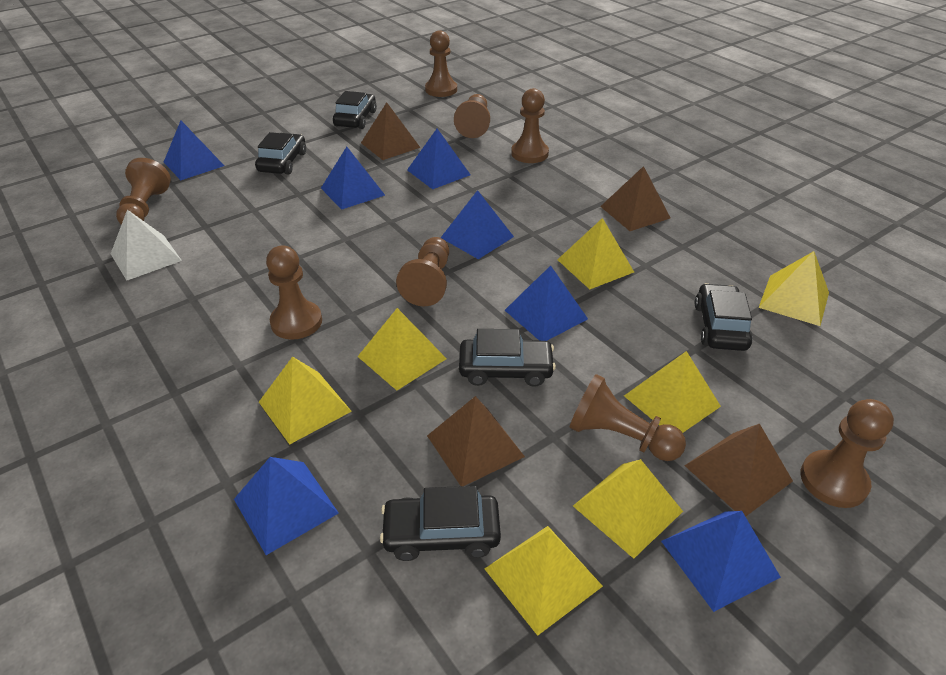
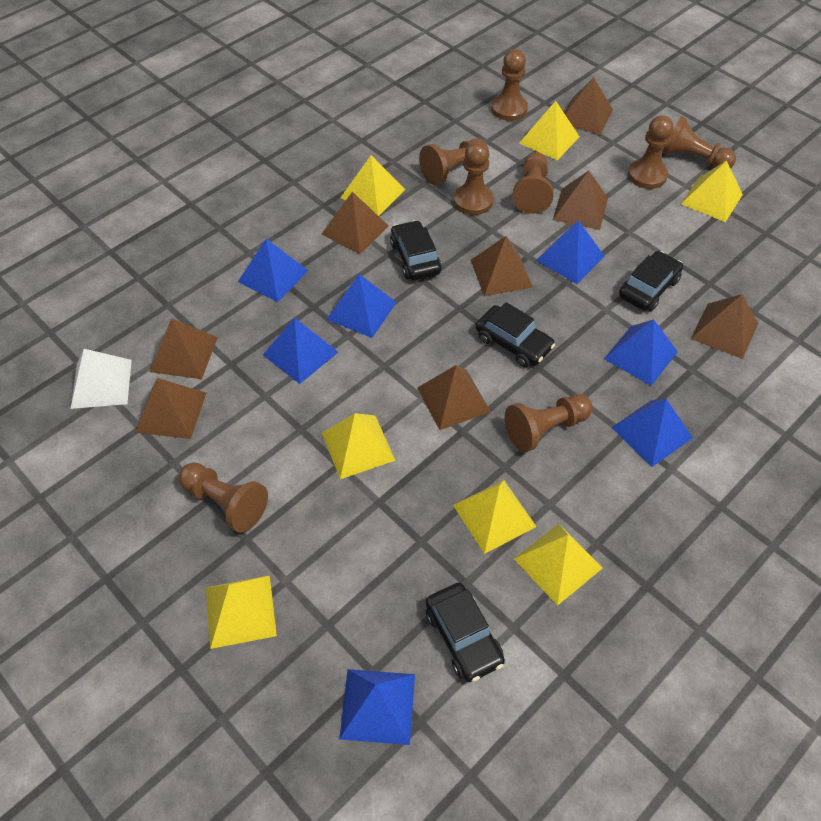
black car: 5 -> 4
brown pyramid: 4 -> 8

